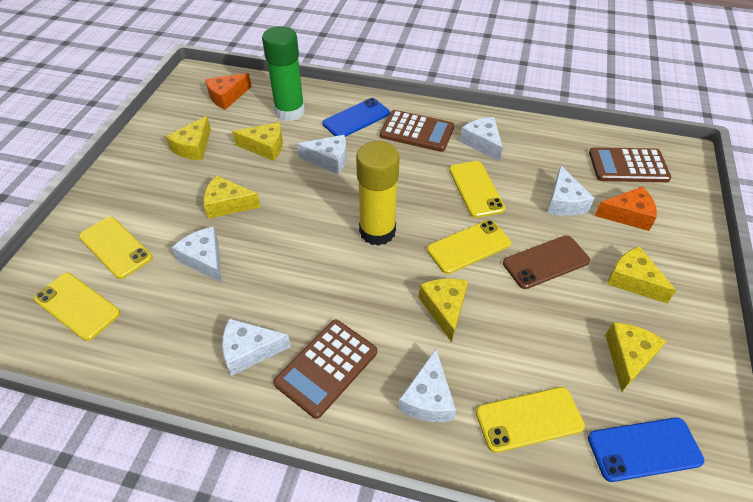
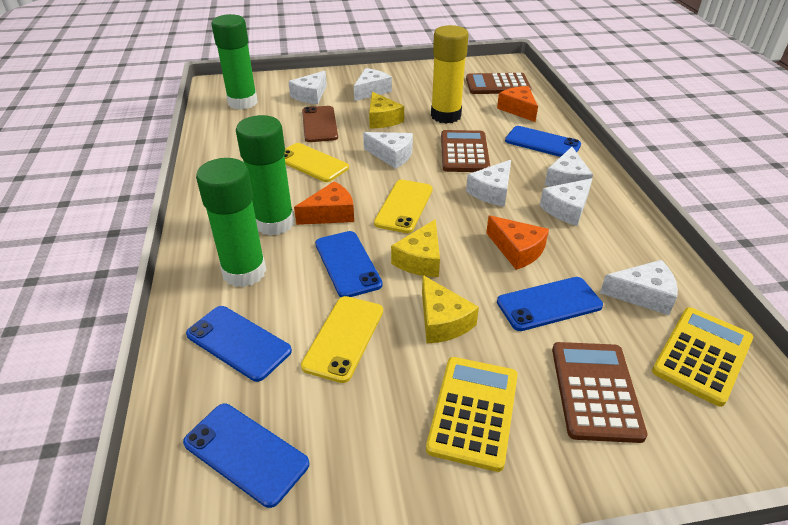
blue phone: 2 -> 5
green glue stick: 1 -> 3
orange cheese: 2 -> 3
white cheese: 6 -> 7
yellow calculator: 0 -> 2
yellow cheese: 6 -> 3
yellow phone: 5 -> 3

